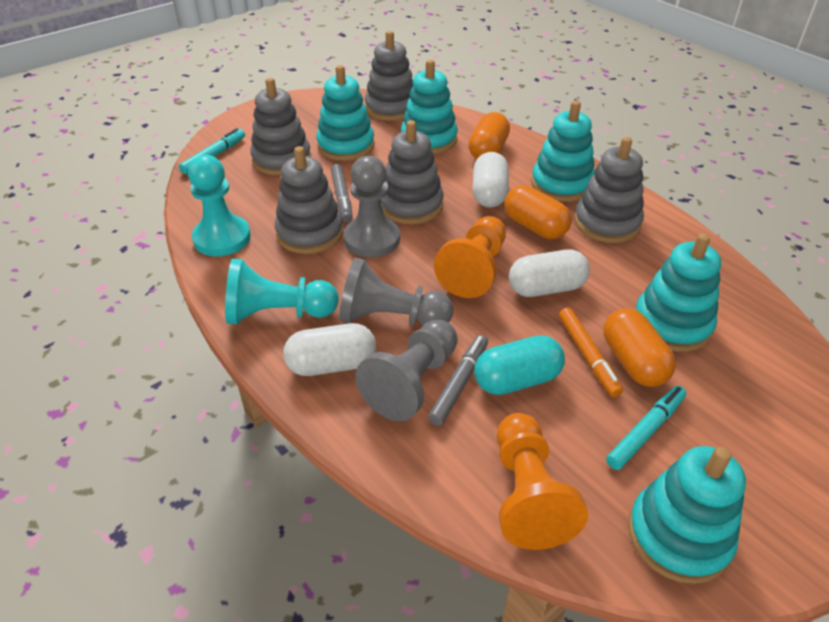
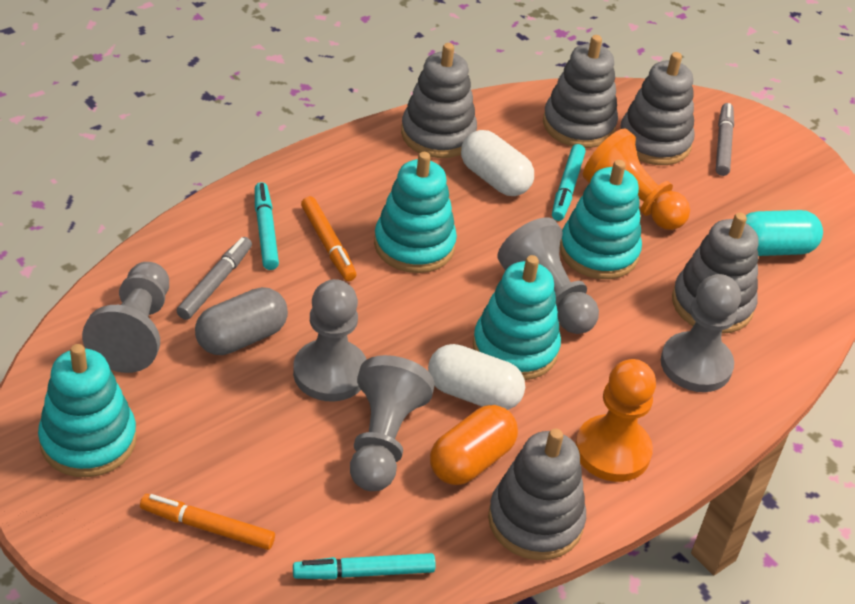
grey capsule: 0 -> 1
grey pawn: 3 -> 5
orange capsule: 3 -> 1
orange marker: 1 -> 2
turquoise marker: 2 -> 3
turquoise pawn: 2 -> 0
turquoise stacking toy: 5 -> 4
white capsule: 3 -> 2

